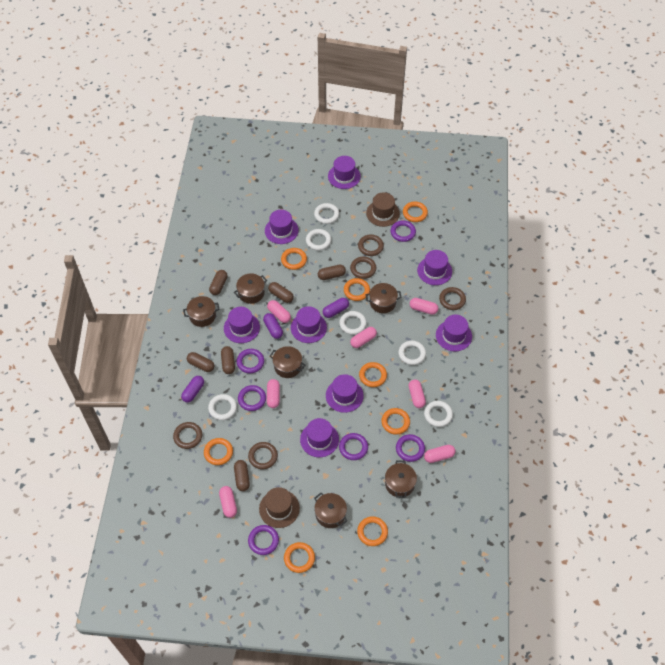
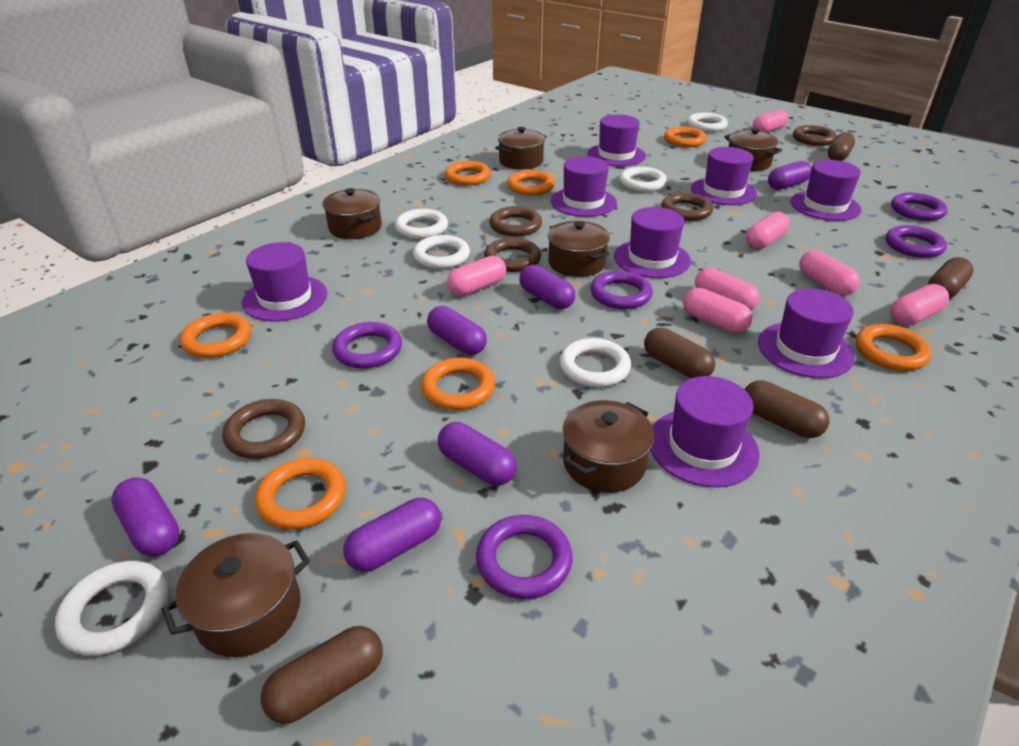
brown capsule: 6 -> 5
brown hat: 2 -> 0
orange ring: 8 -> 7
purple capsule: 3 -> 6
purple ring: 6 -> 5

